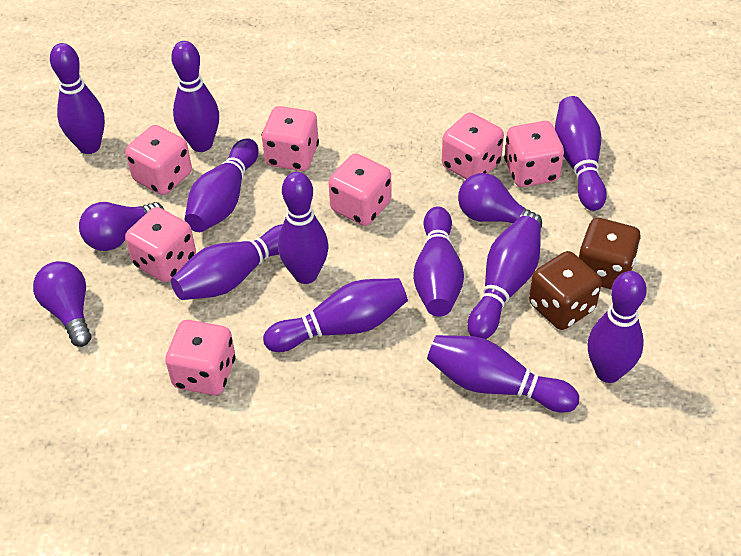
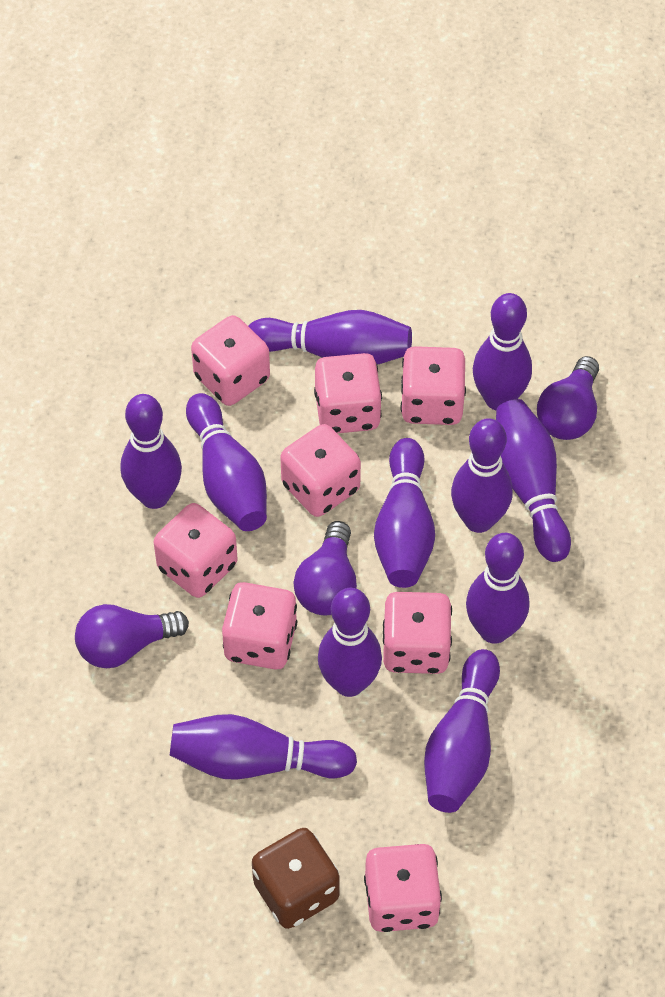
brown dice: 2 -> 1
pink dice: 7 -> 8

